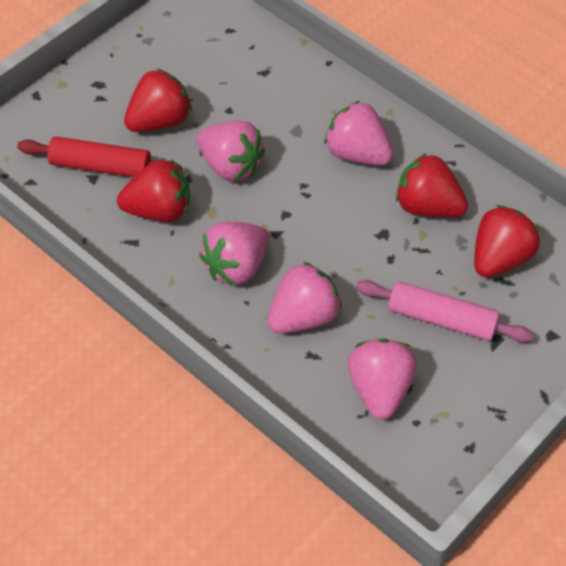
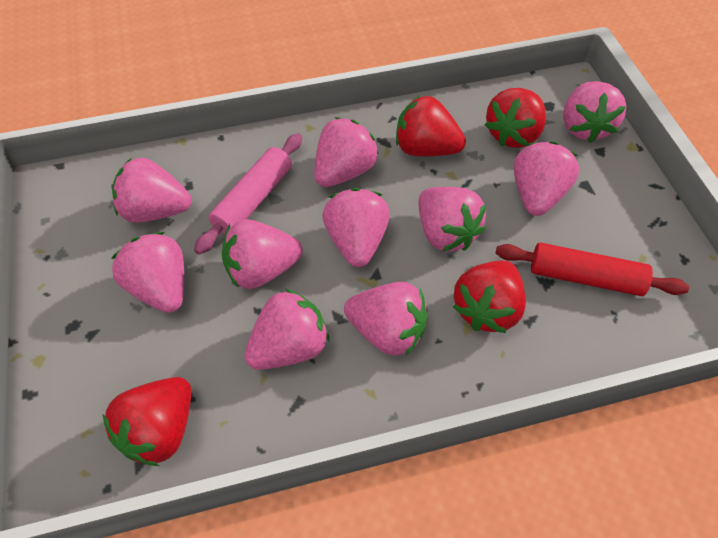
pink strawberry: 5 -> 10

